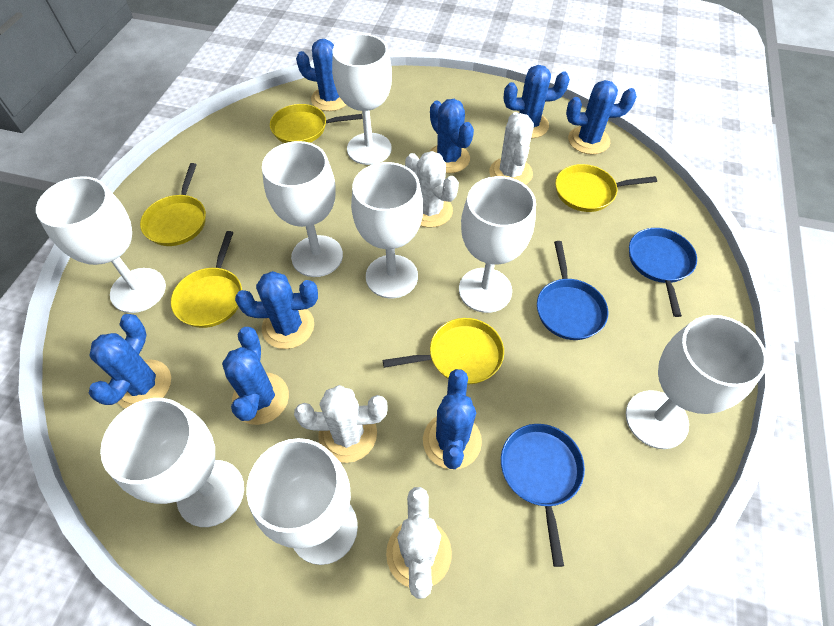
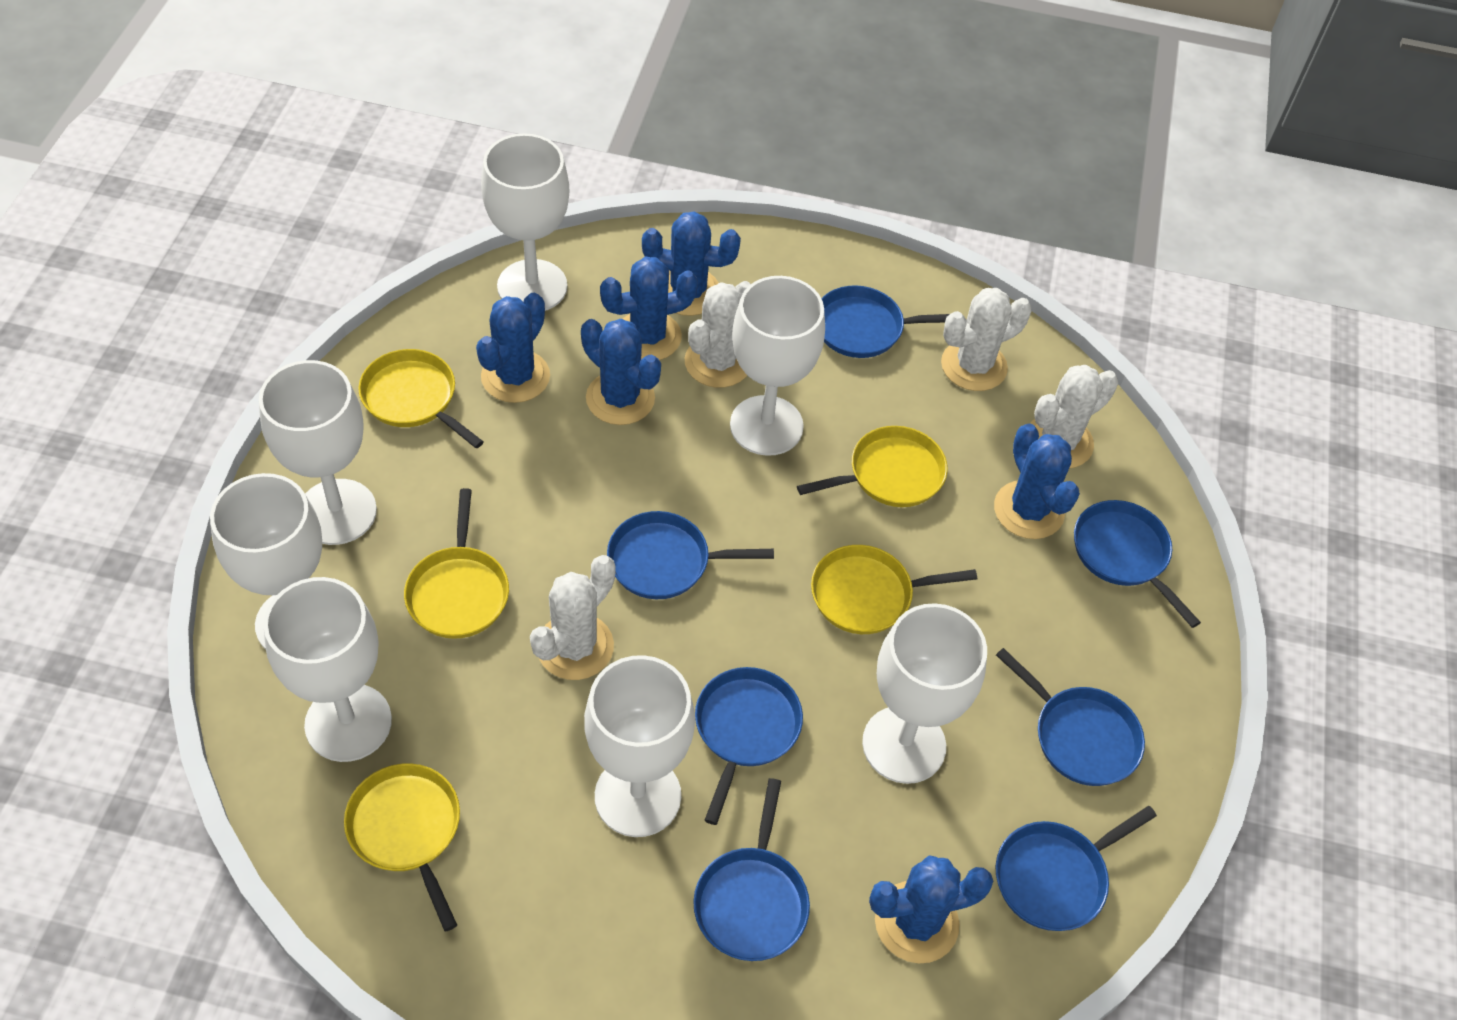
blue cactus: 8 -> 6
blue pan: 3 -> 7
white goblet: 8 -> 7

